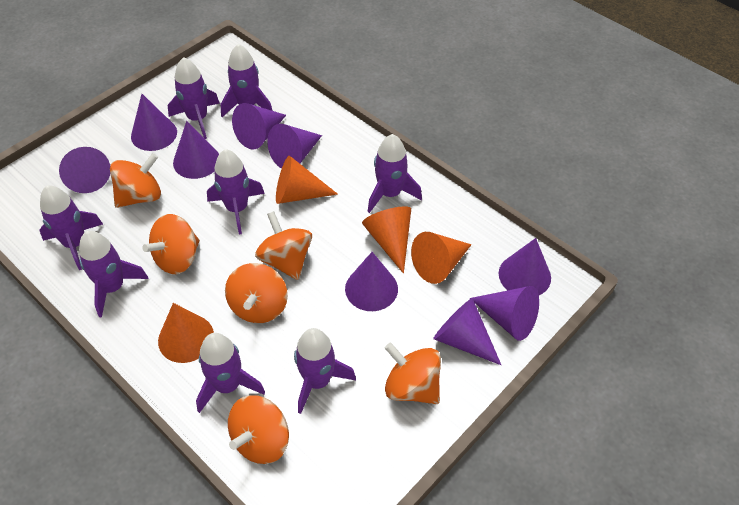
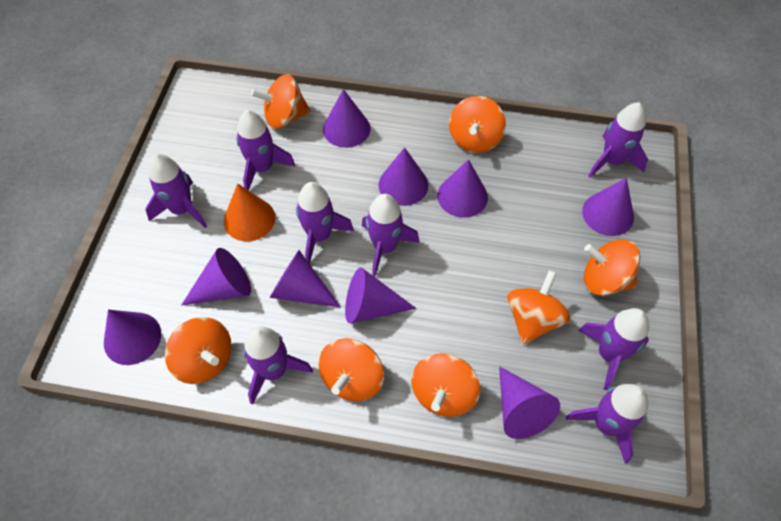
orange cone: 4 -> 1
orange spinning top: 6 -> 7

